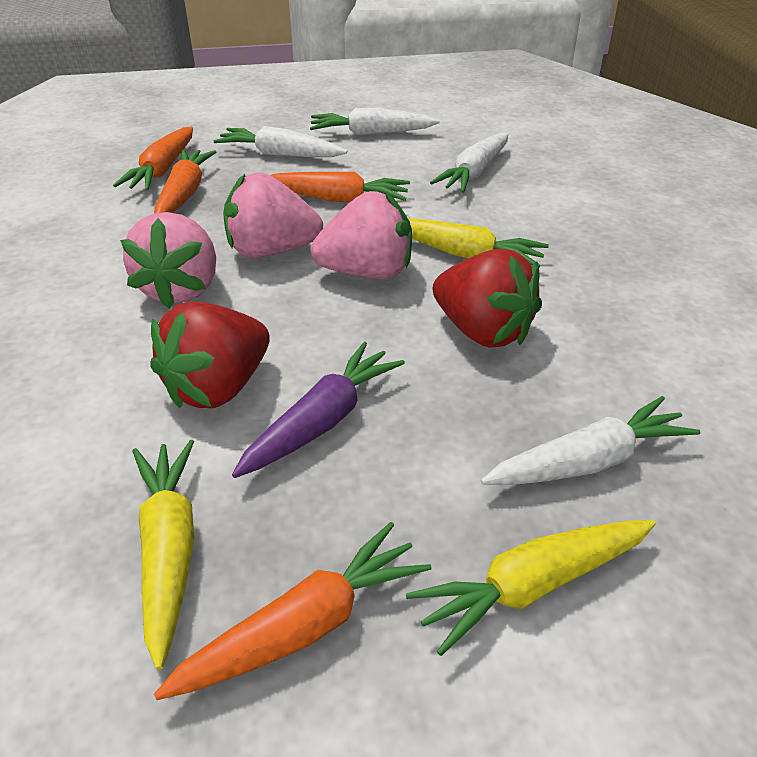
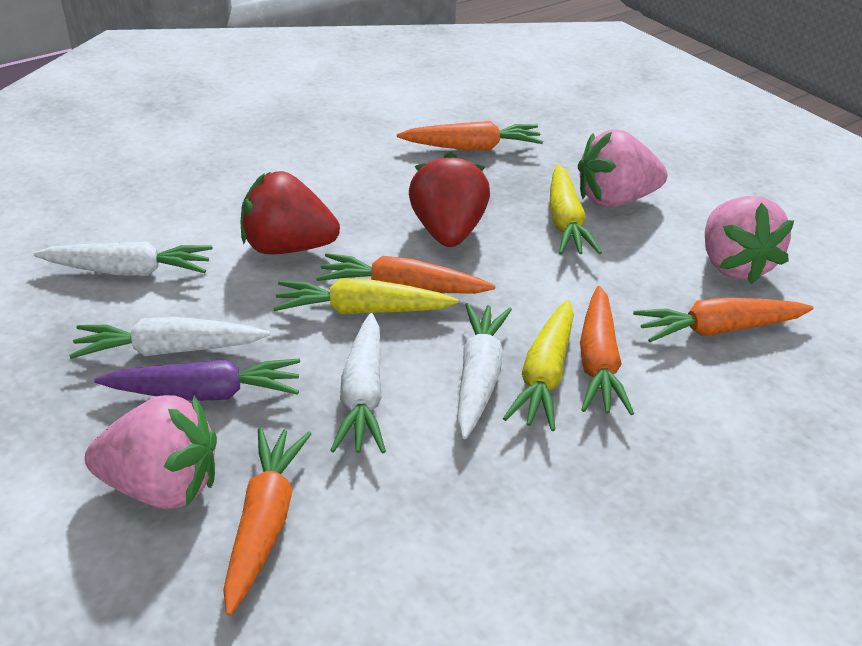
orange carrot: 4 -> 5

